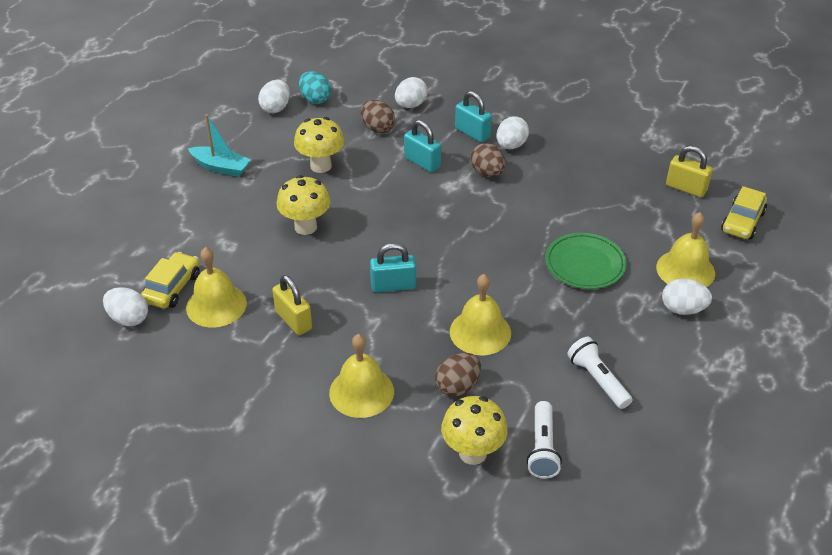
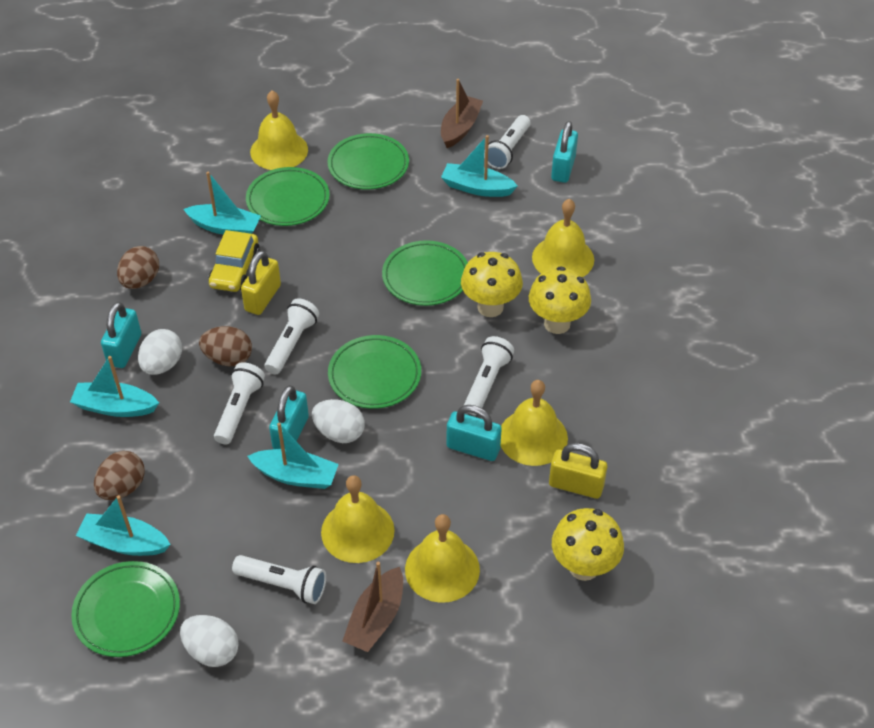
brown boat: 0 -> 2
green plate: 1 -> 5
turquoise boat: 1 -> 5
turquoise egg: 1 -> 0
turquoise padlock: 3 -> 4
white egg: 5 -> 3
white flashlight: 2 -> 5
yellow bell: 4 -> 5
yellow car: 2 -> 1

